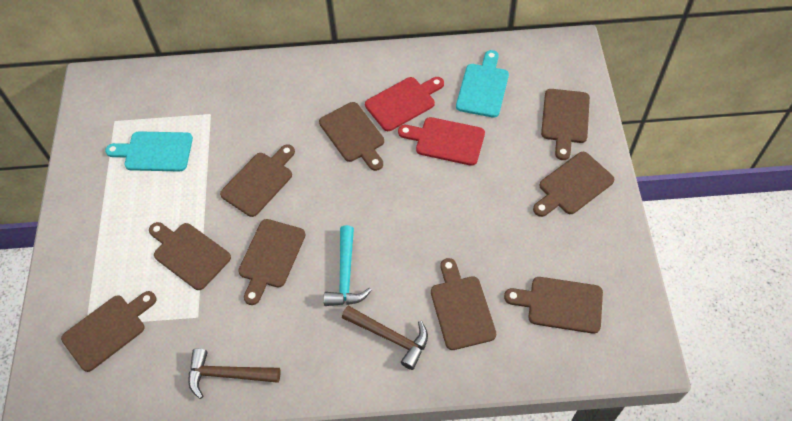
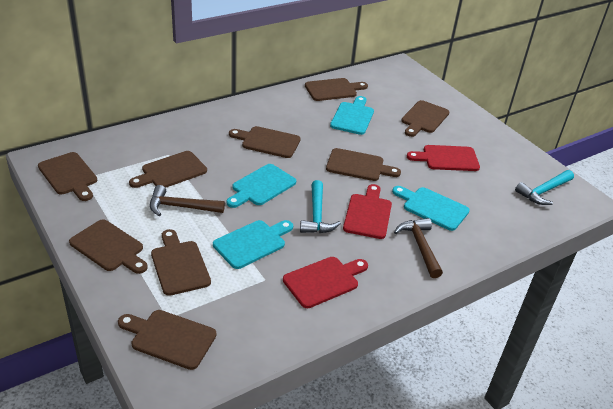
red cutting board: 2 -> 3
turquoise cutting board: 2 -> 4
turquoise hammer: 1 -> 2

